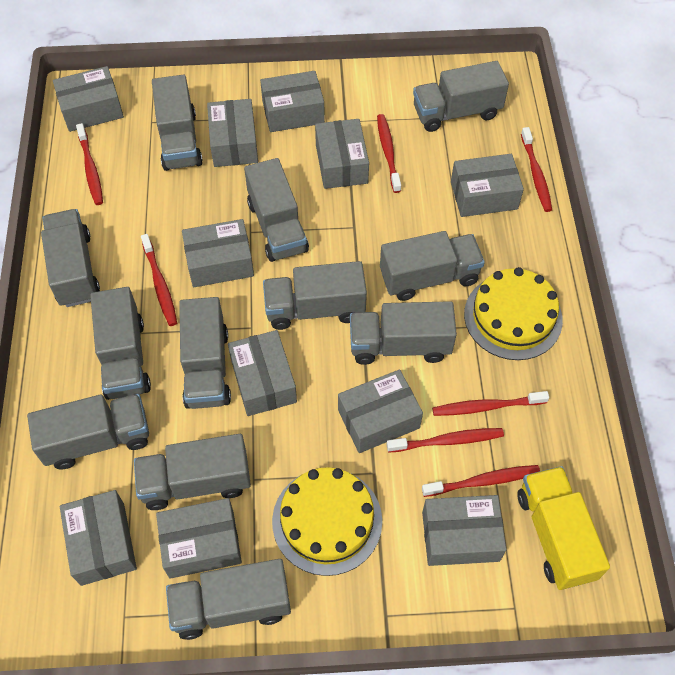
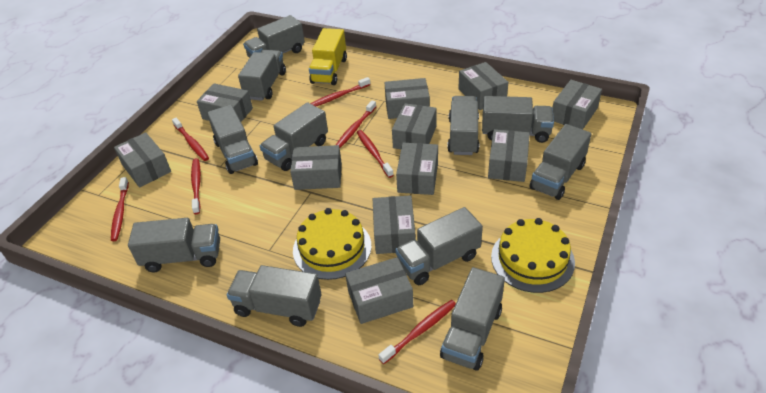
grey truck: 12 -> 11

